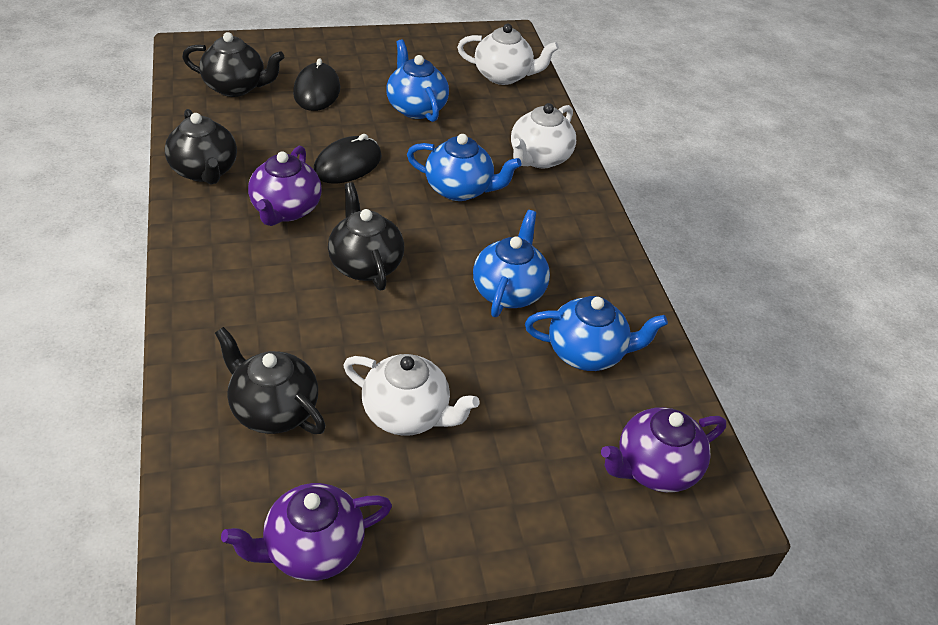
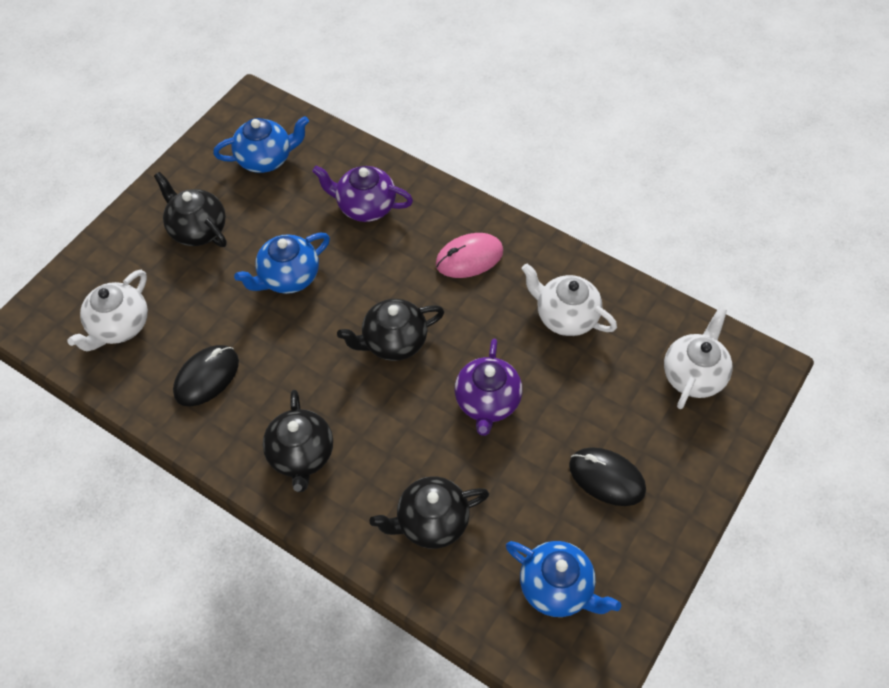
blue teapot: 4 -> 3
pink mouse: 0 -> 1
purple teapot: 3 -> 2

